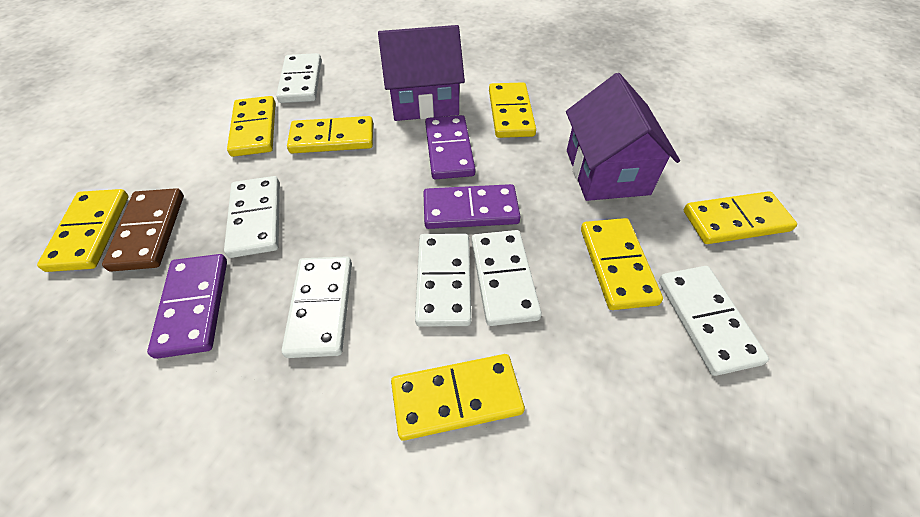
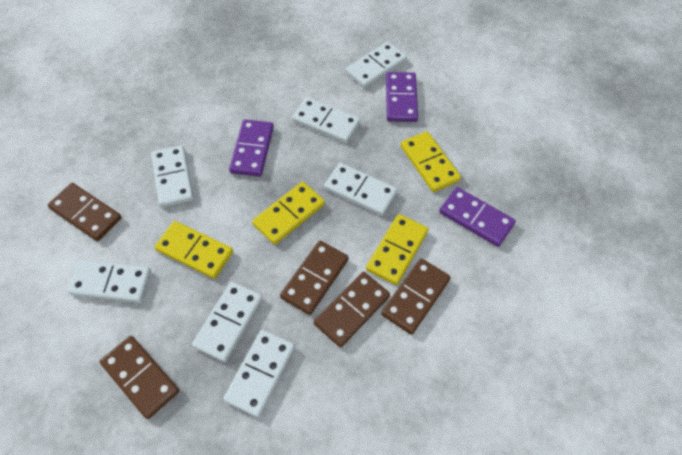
brown domino: 1 -> 5
purple house: 2 -> 0
white domino: 6 -> 7
yellow domino: 7 -> 4

